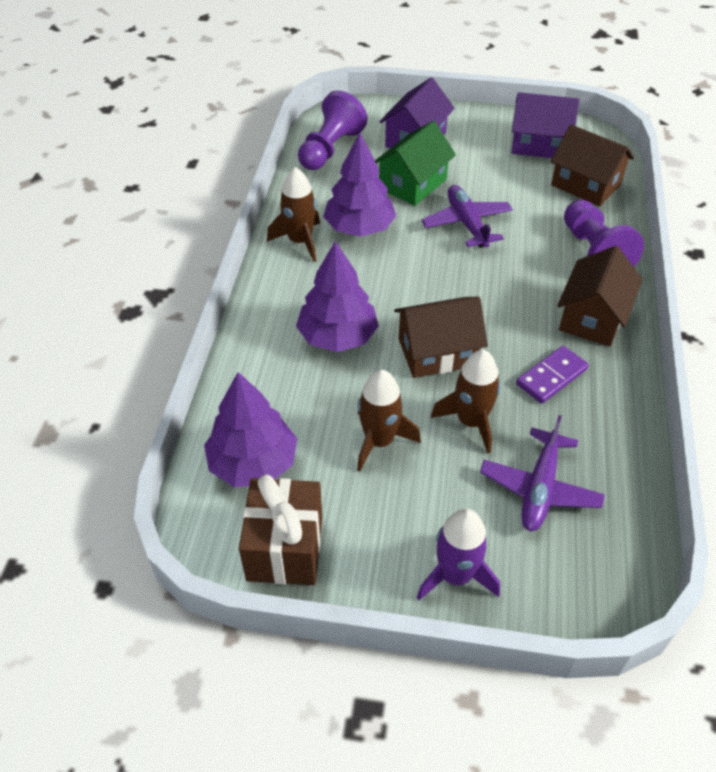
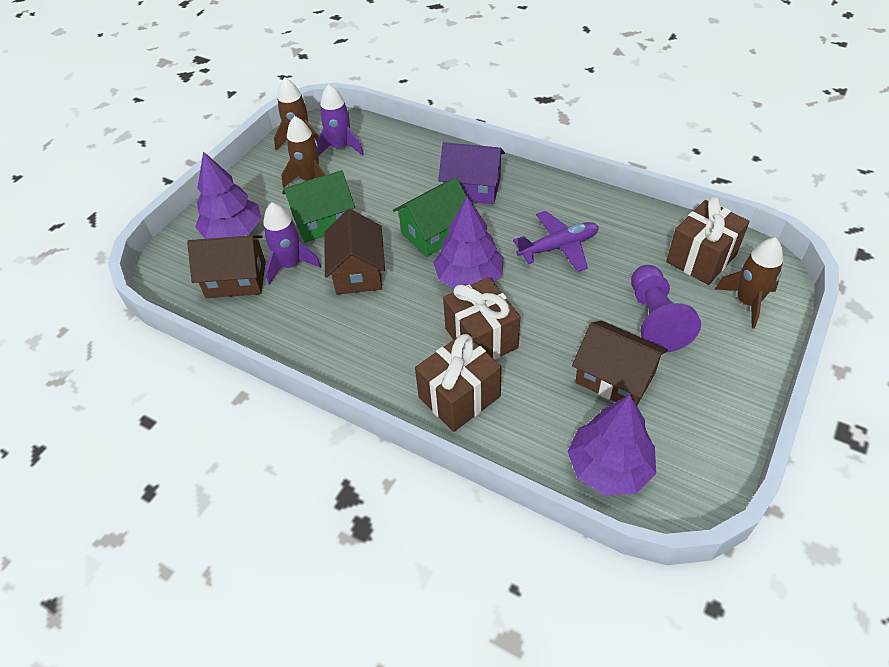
brown gift: 1 -> 3
green house: 1 -> 2
purple domino: 1 -> 0
purple house: 2 -> 1
purple pawn: 2 -> 1
purple plane: 2 -> 1
purple rocket: 1 -> 2

